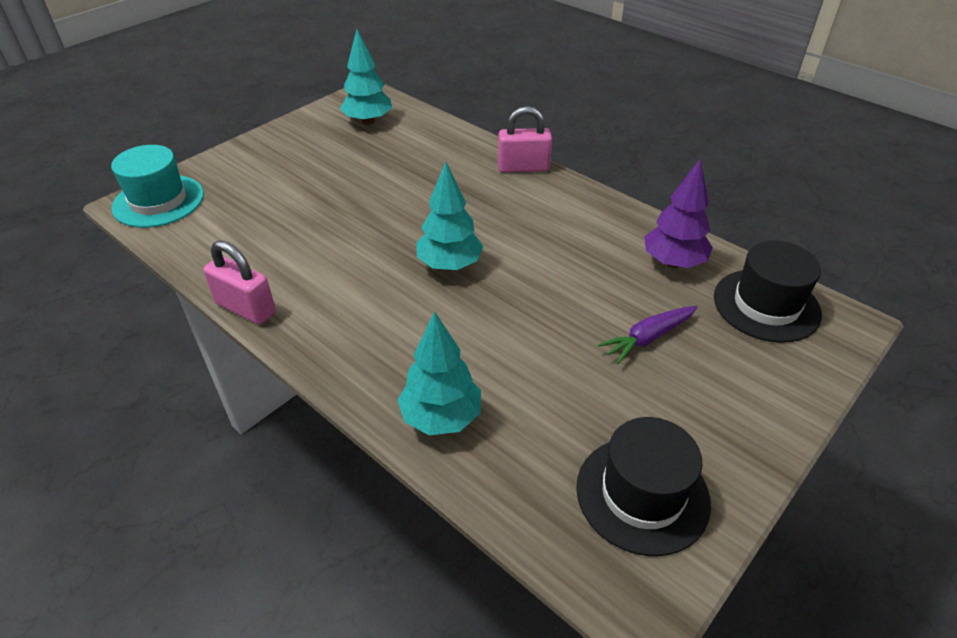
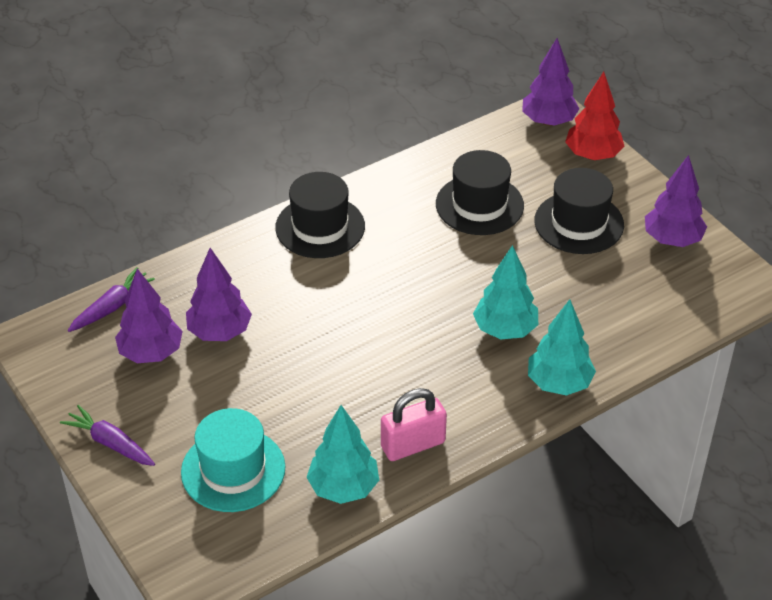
black hat: 2 -> 3
pink padlock: 2 -> 1
purple carrot: 1 -> 2
purple tree: 1 -> 4
red tree: 0 -> 1

